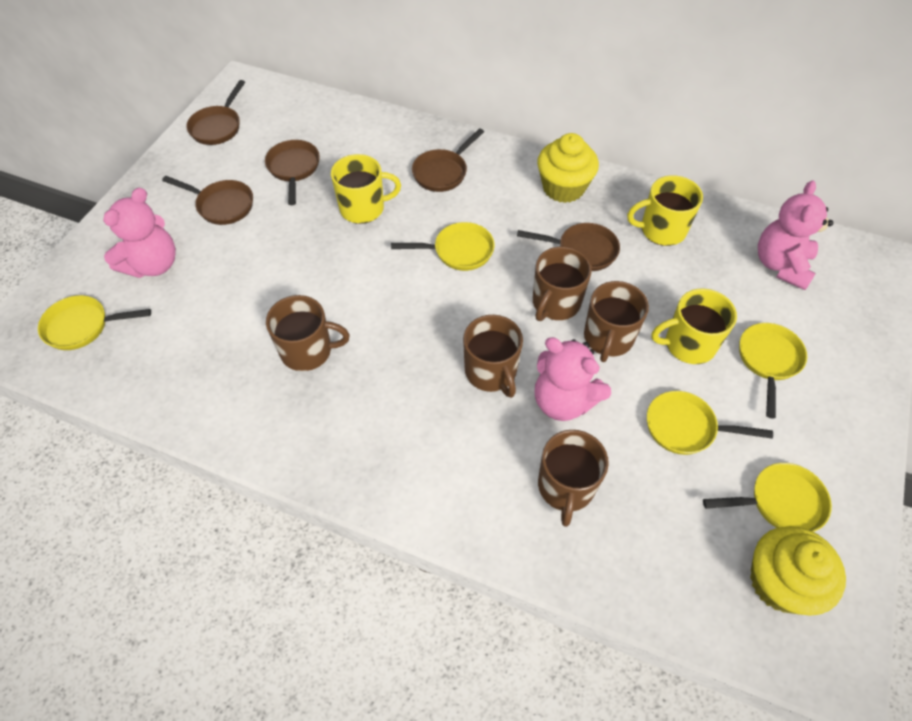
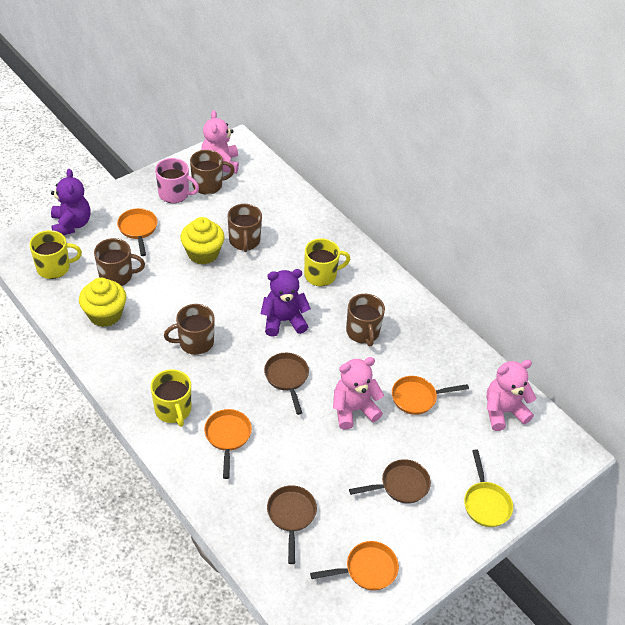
brown pan: 5 -> 3
orange pan: 0 -> 4
pink mug: 0 -> 1
purple teddy bear: 0 -> 2
yellow pan: 5 -> 1

